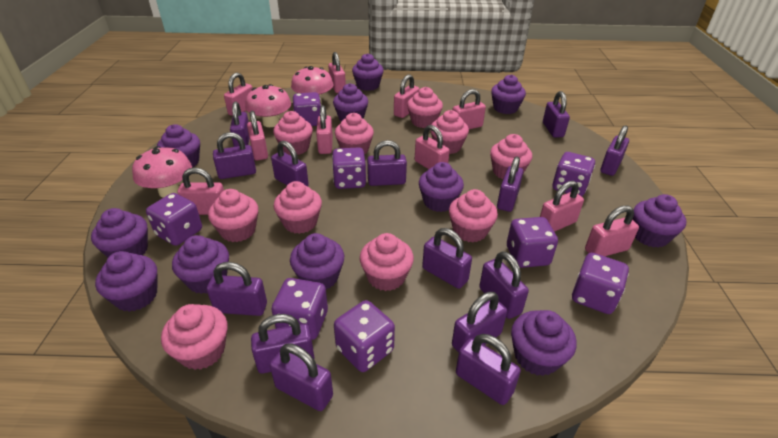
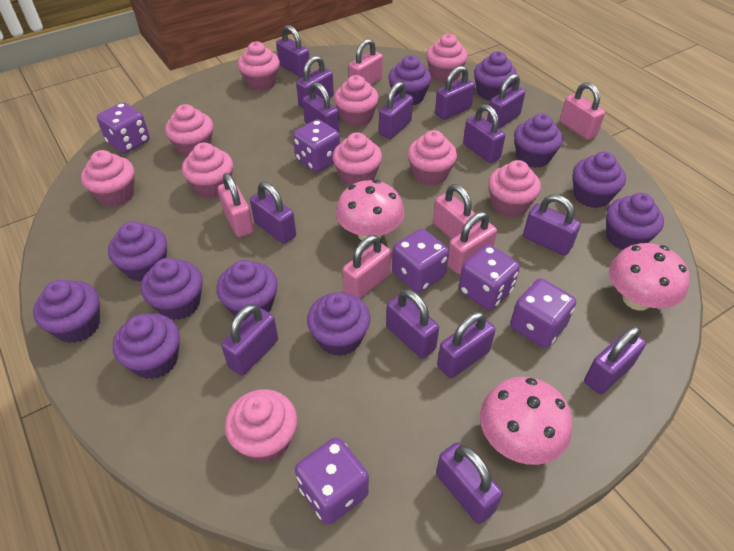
pink padlock: 10 -> 6
purple dice: 8 -> 6

